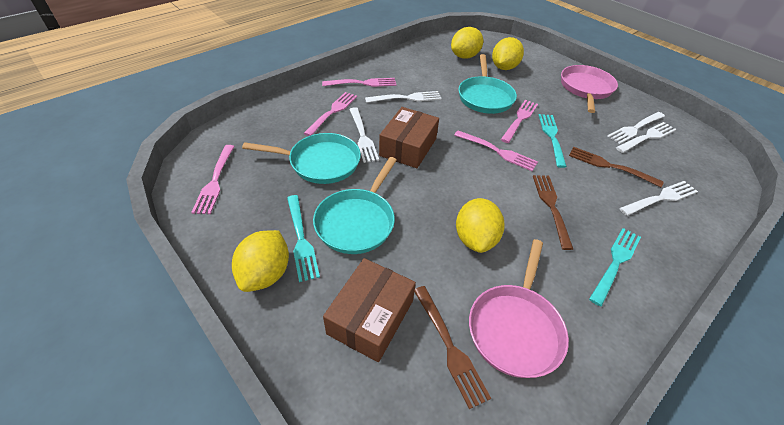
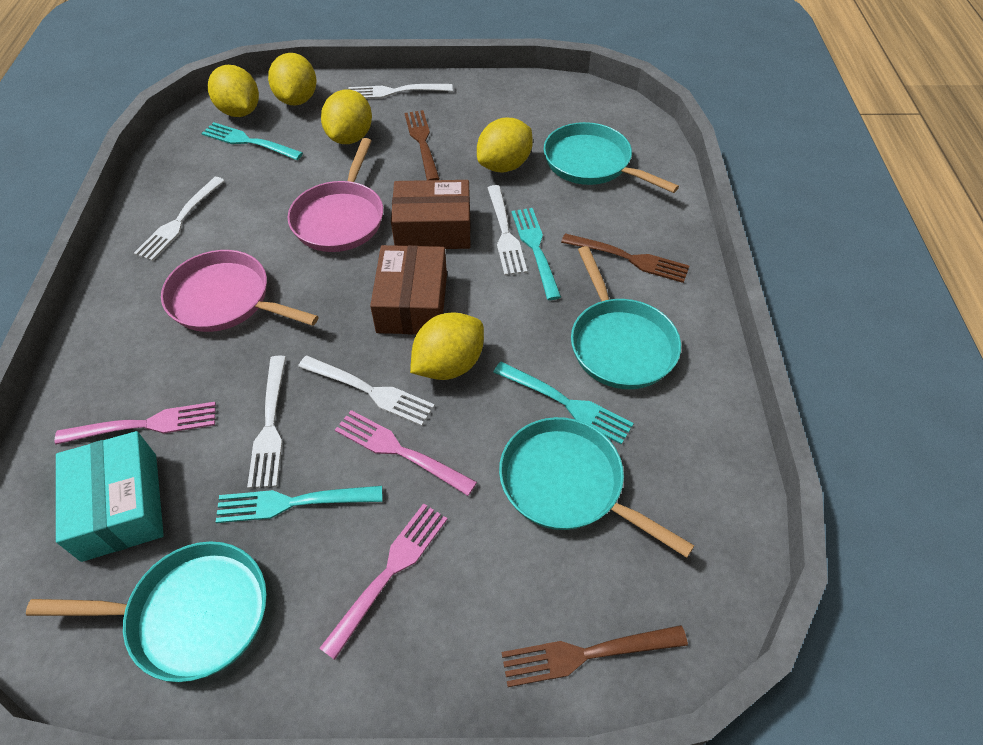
pink fork: 5 -> 3
turquoise box: 0 -> 1
turquoise fork: 3 -> 4
turquoise pan: 3 -> 4
yellow lemon: 4 -> 5

